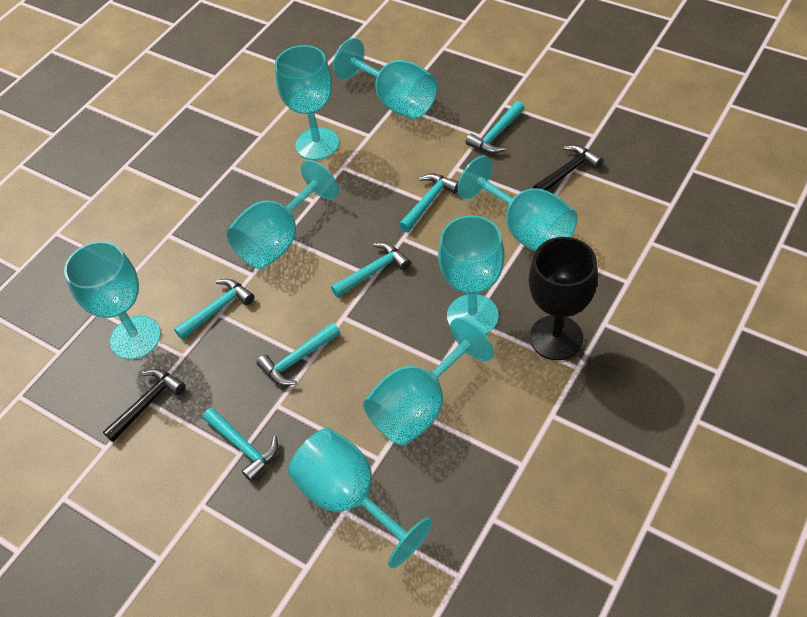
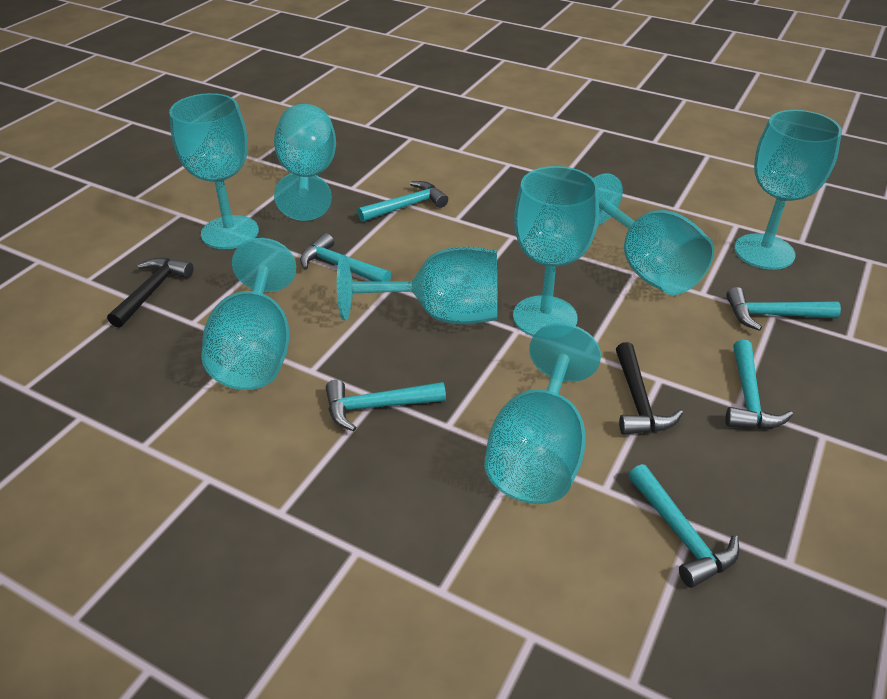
black goblet: 1 -> 0

